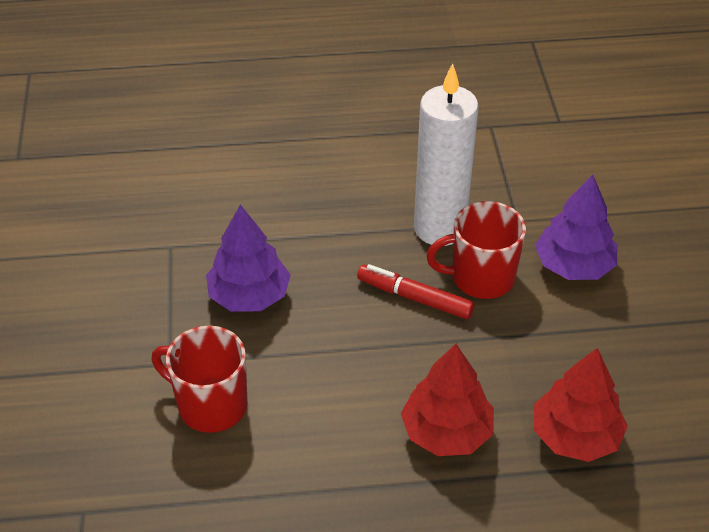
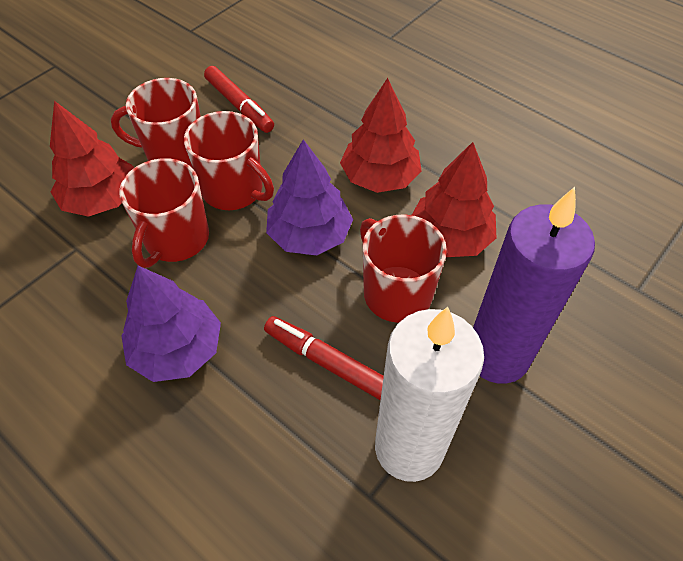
purple candle: 0 -> 1
red marker: 1 -> 2
red mug: 2 -> 4
red tree: 2 -> 3

